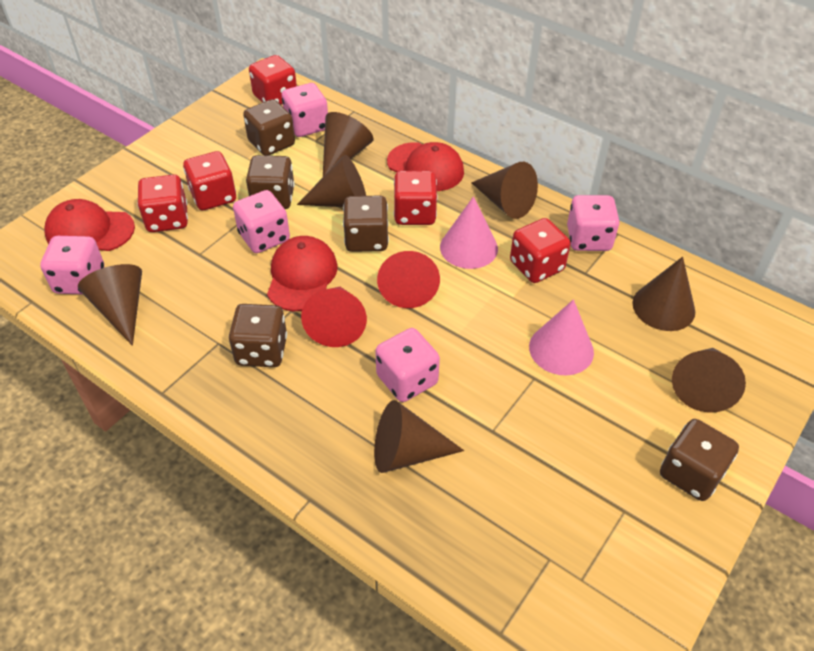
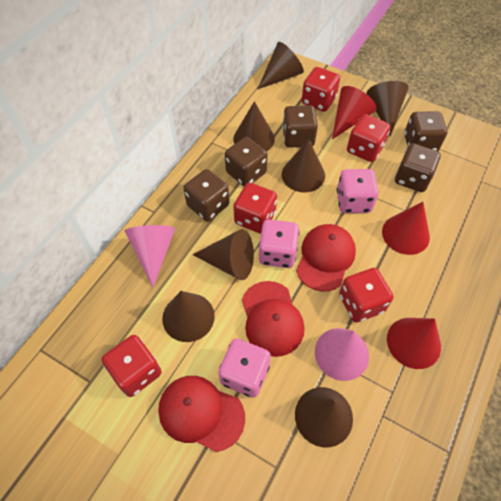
pink dice: 5 -> 3
red cone: 2 -> 3

